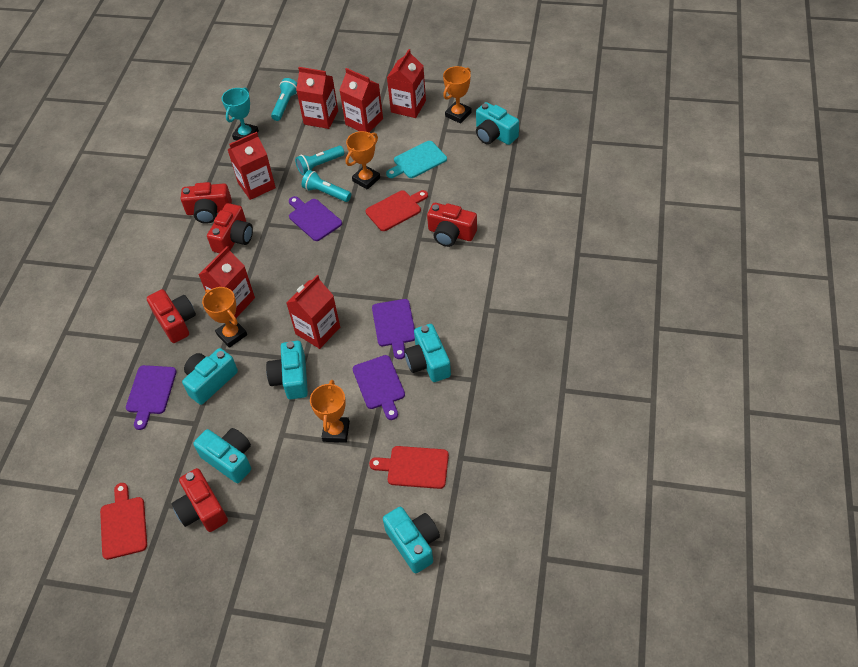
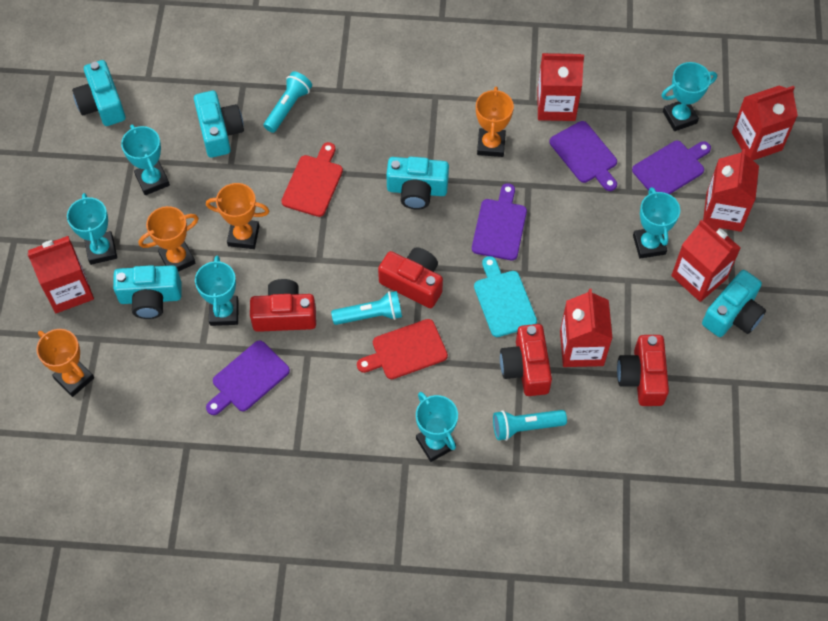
red camera: 5 -> 4
red cutting board: 3 -> 2
turquoise camera: 6 -> 5
turquoise trophy: 1 -> 6

